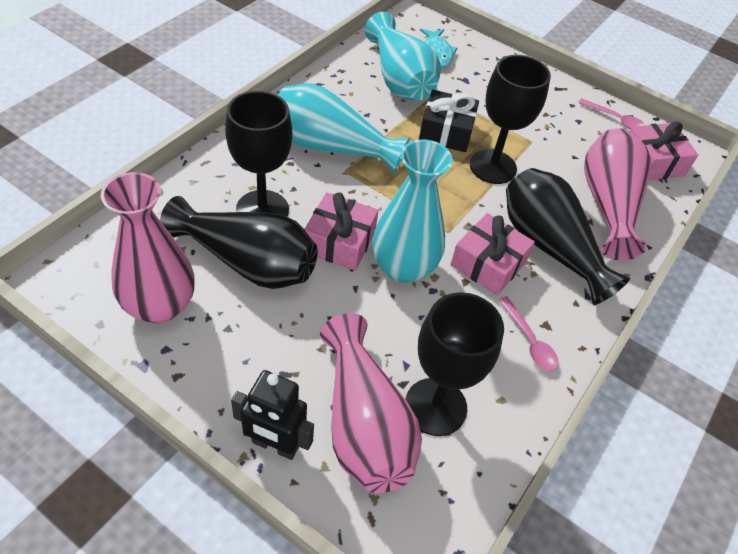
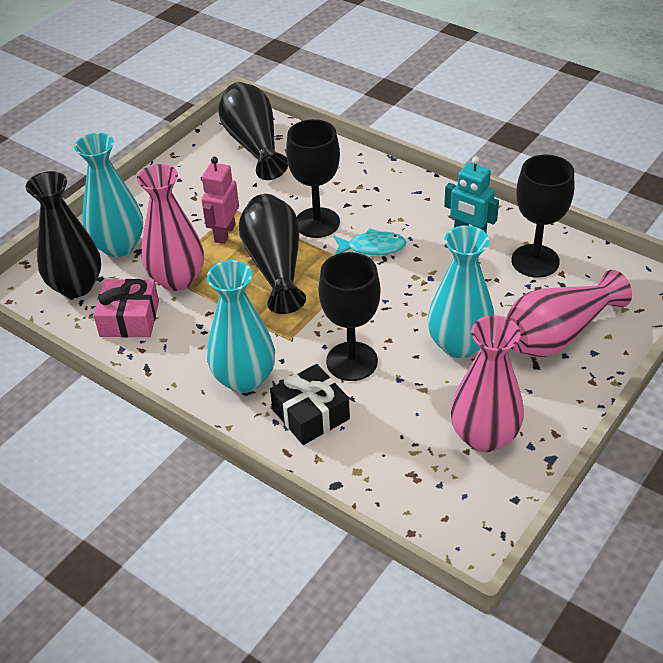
black robot: 1 -> 0
black vase: 2 -> 3
pink gift: 3 -> 1
pink robot: 0 -> 1
pink spoon: 2 -> 0
turquoise robot: 0 -> 1

